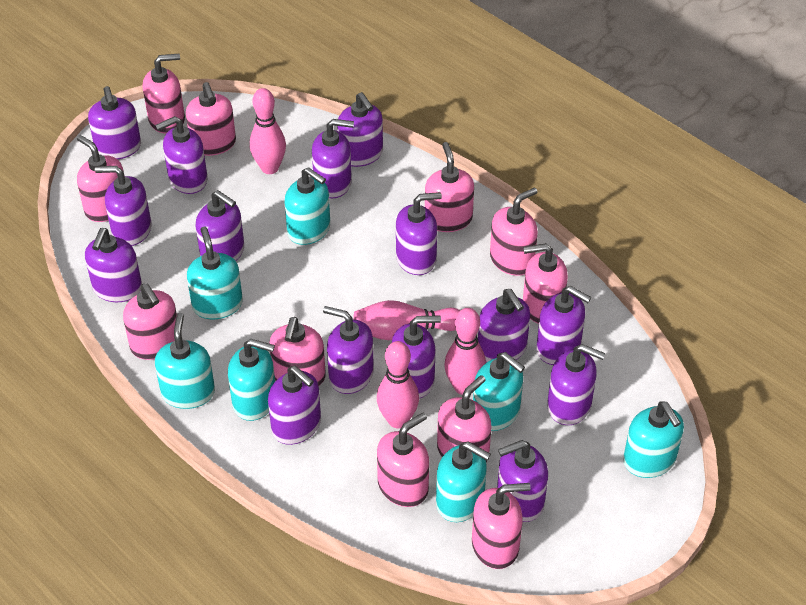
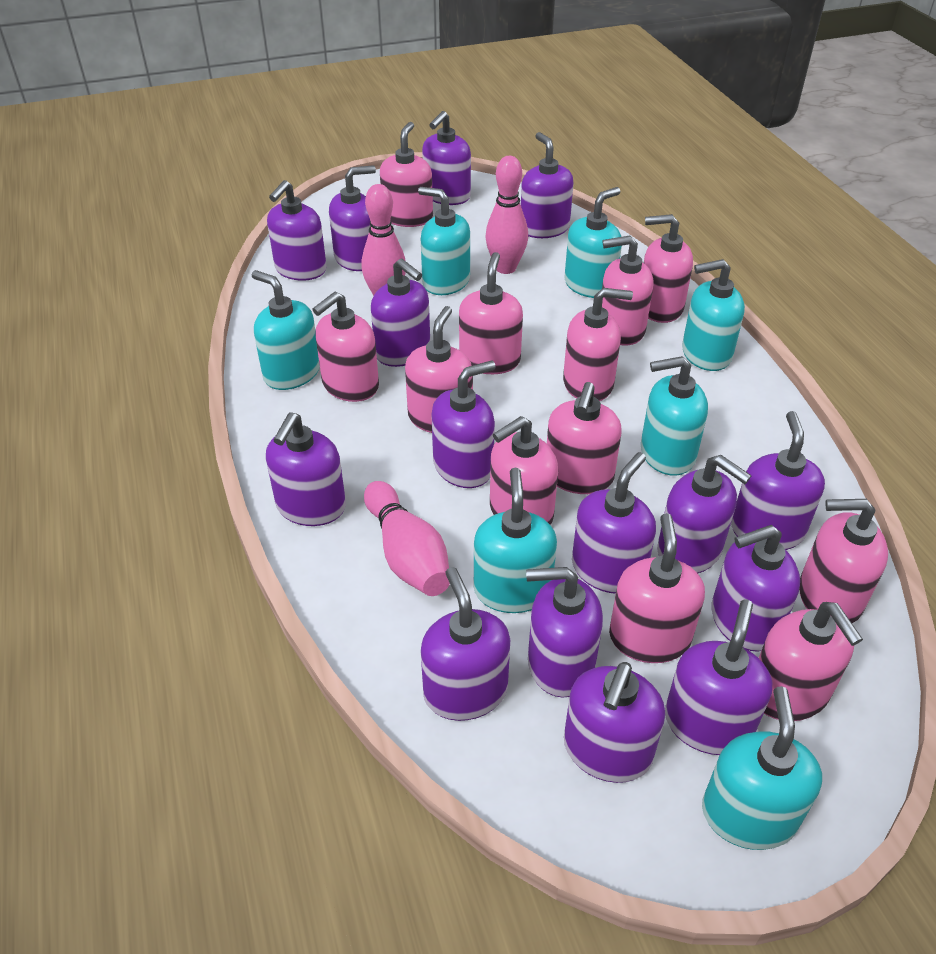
pink bowling pin: 4 -> 3
pink soap dispenser: 11 -> 12

